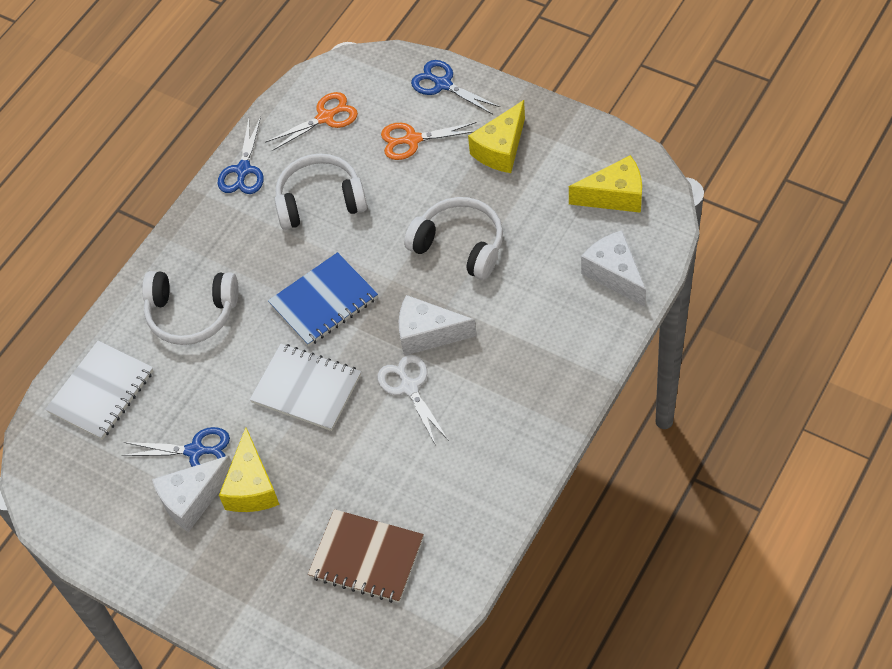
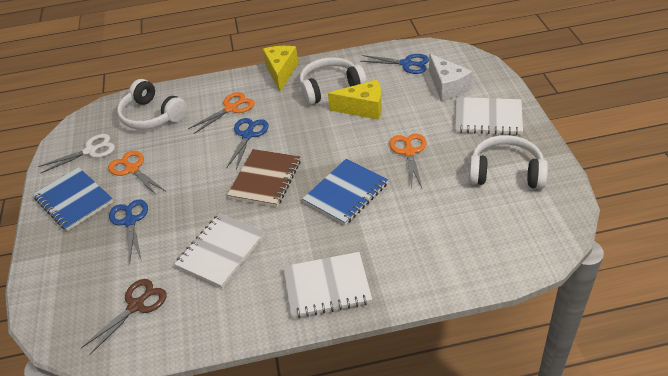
blue notebook: 1 -> 2
brown scissors: 0 -> 1
orange scissors: 2 -> 3
white cheese: 3 -> 1
white notebook: 2 -> 3
yellow cheese: 3 -> 2

